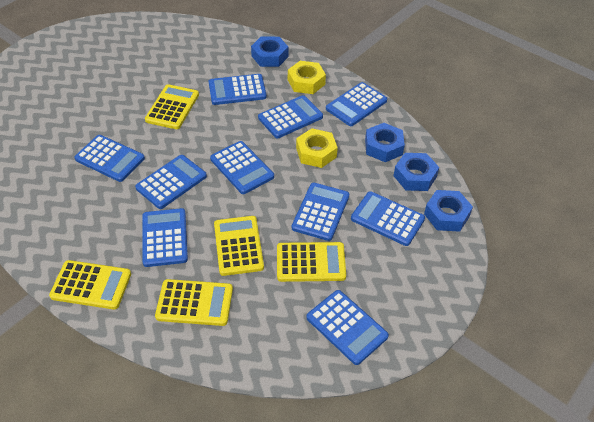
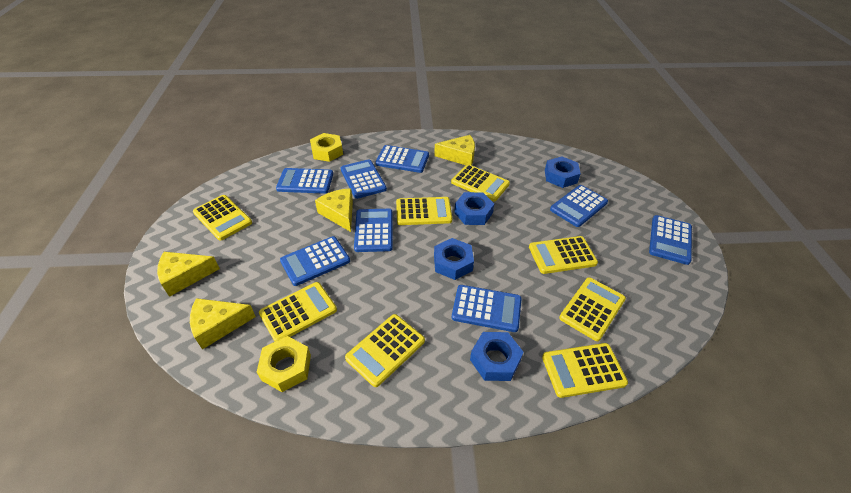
blue calculator: 10 -> 8
yellow calculator: 5 -> 8
yellow cheese: 0 -> 4

